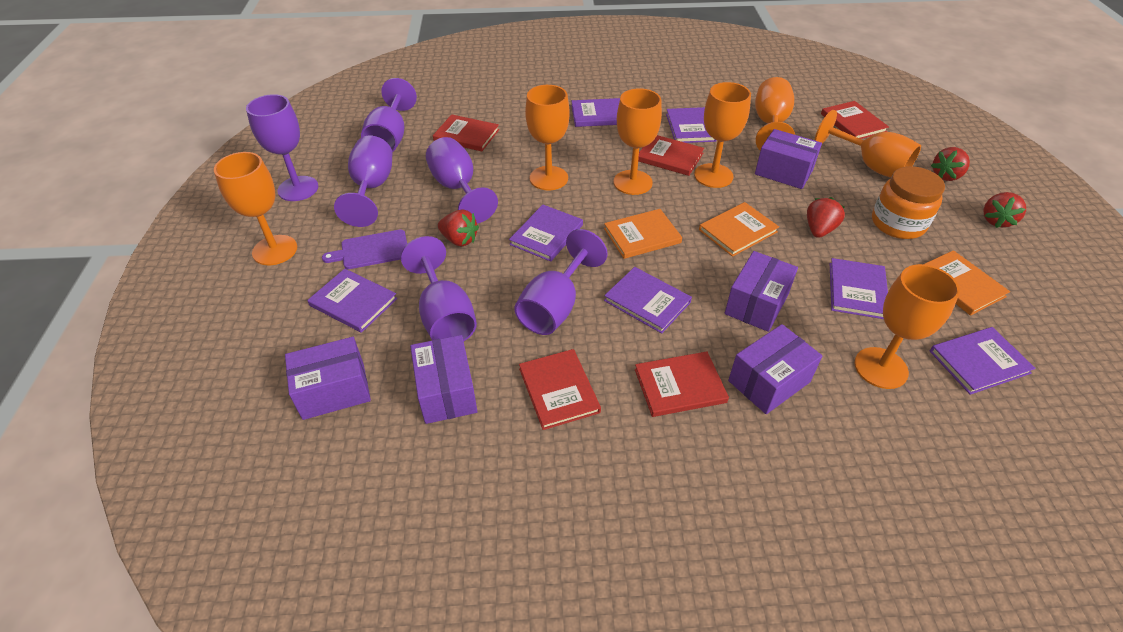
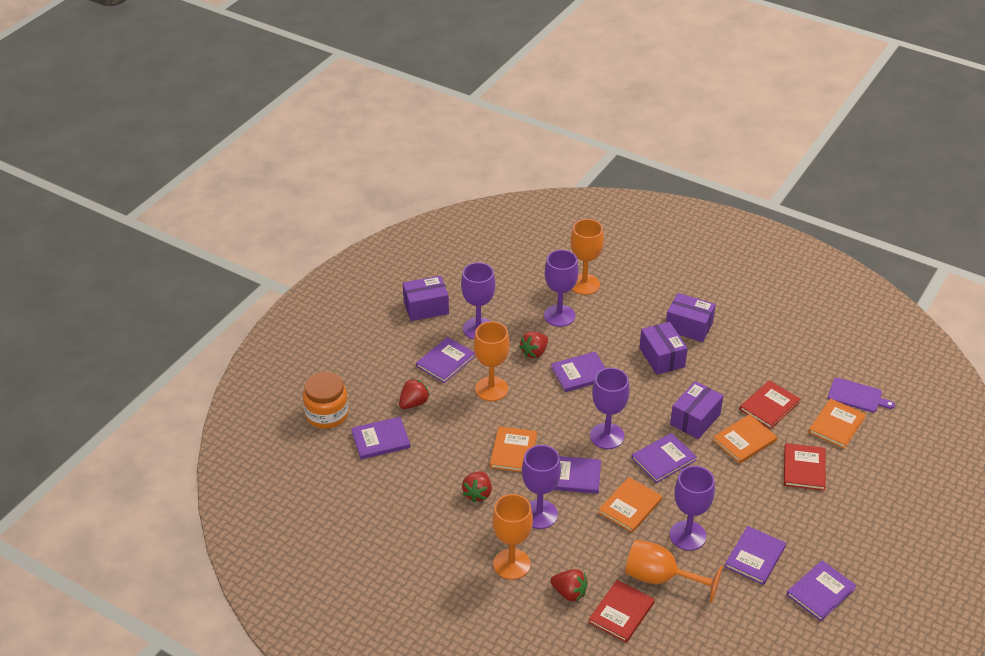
orange book: 3 -> 4
orange goblet: 7 -> 4
purple box: 5 -> 4
purple goblet: 6 -> 5
red book: 5 -> 3

